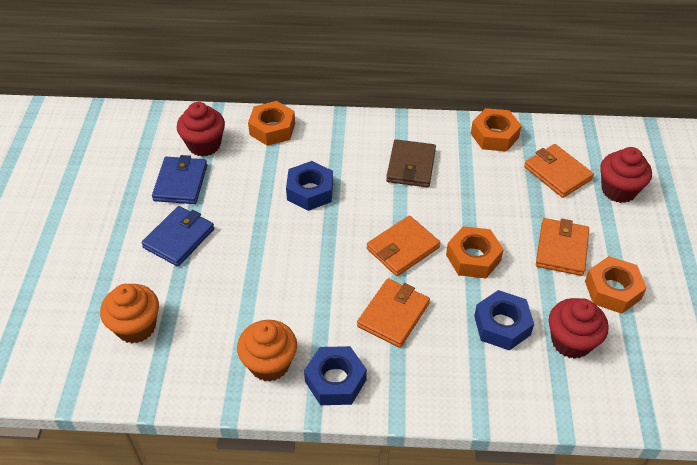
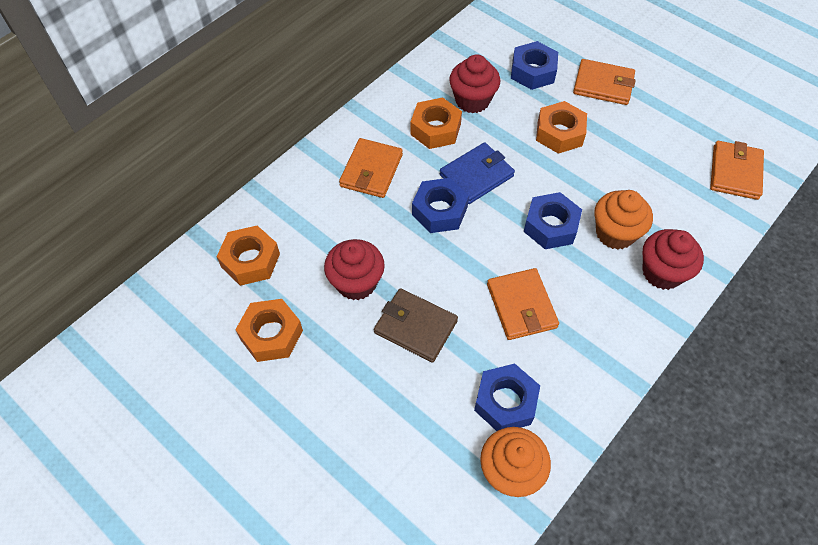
blue nut: 3 -> 4
blue wallet: 2 -> 1

